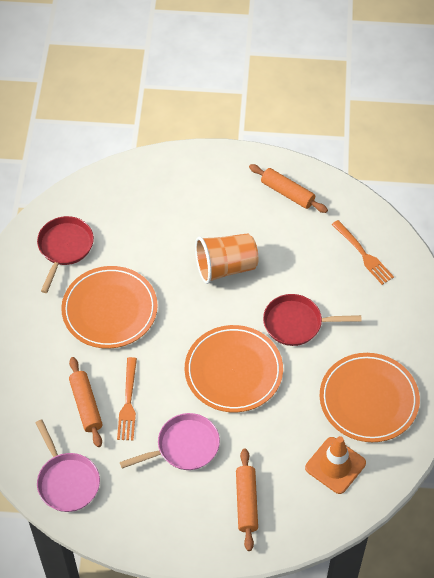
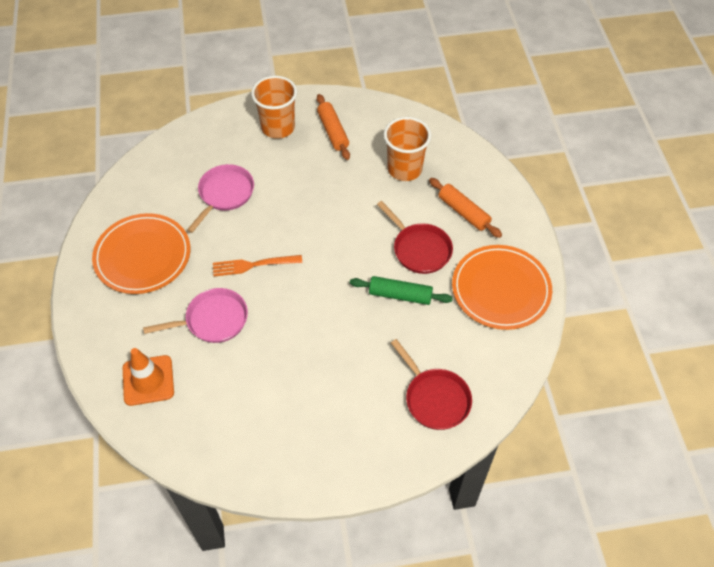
green rolling pin: 0 -> 1
orange cup: 1 -> 2
orange fork: 2 -> 1
orange plate: 3 -> 2
orange rolling pin: 3 -> 2

